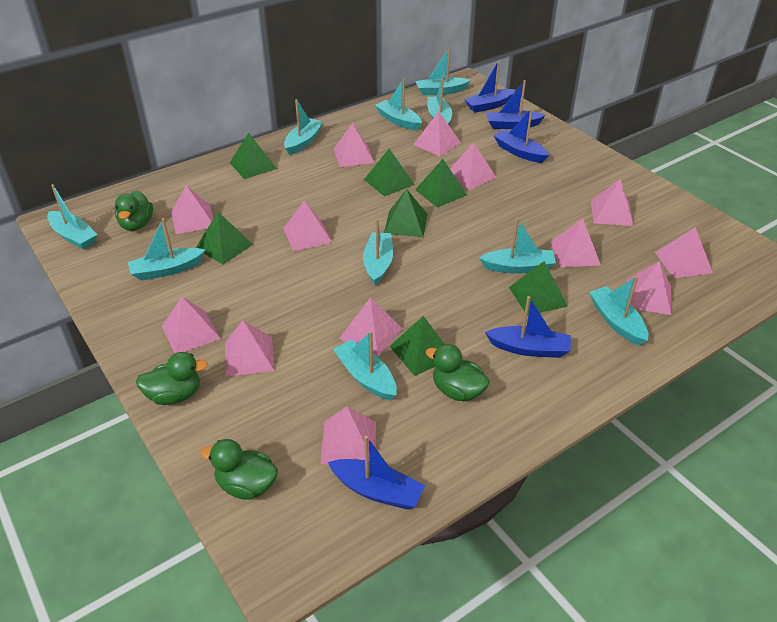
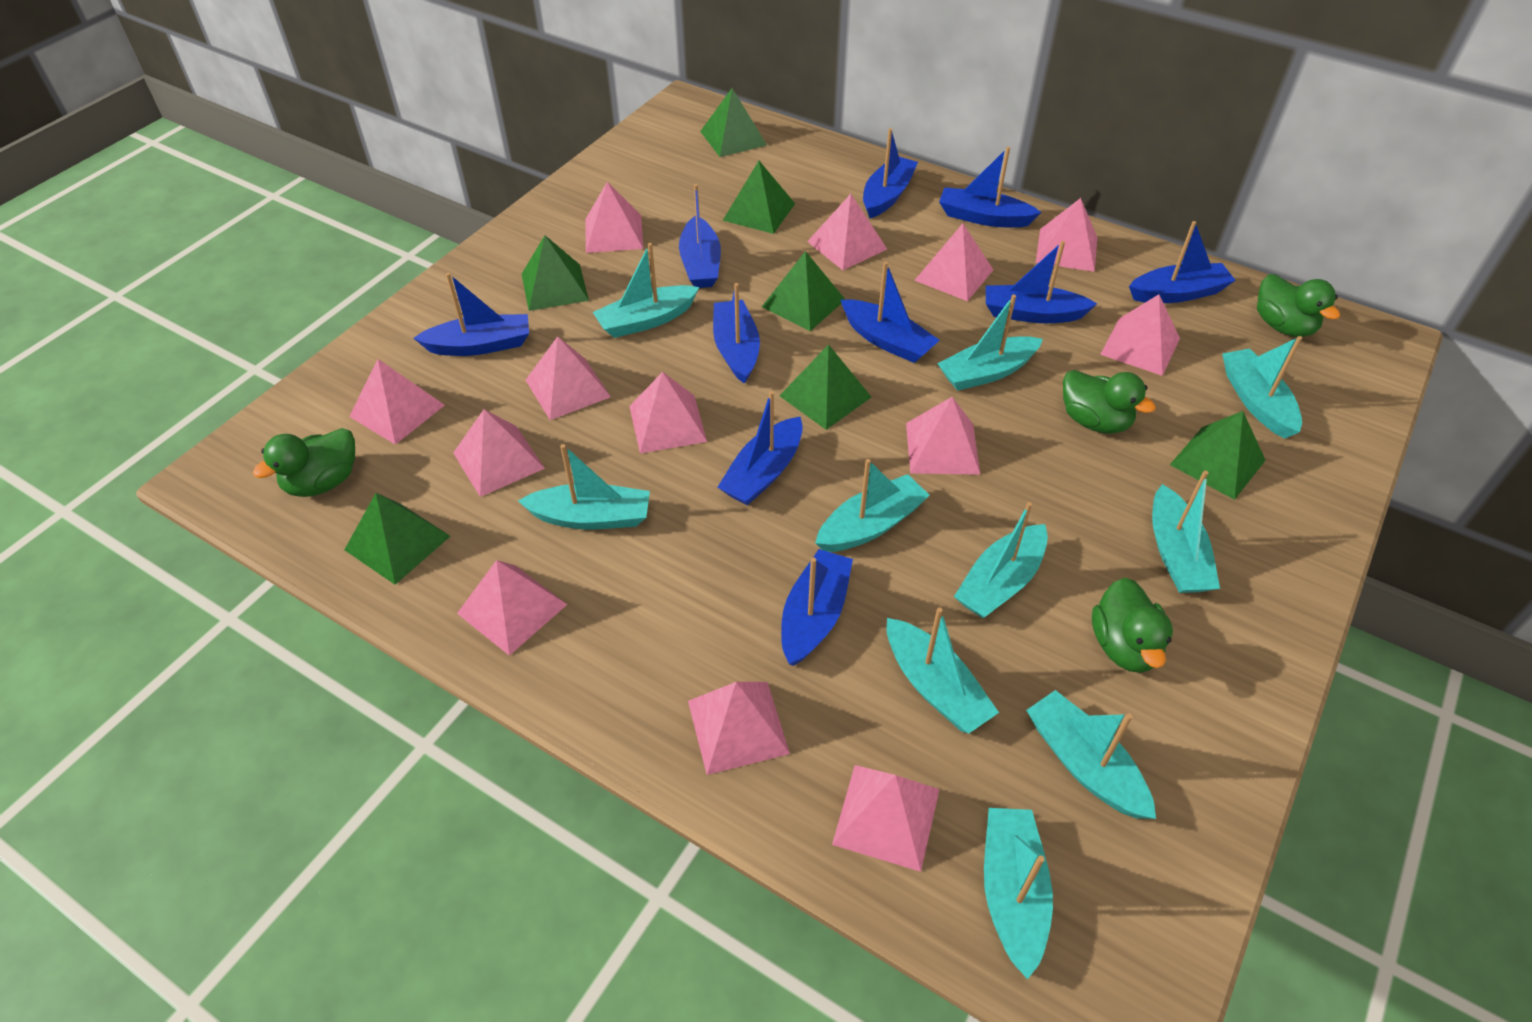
blue boat: 5 -> 10

